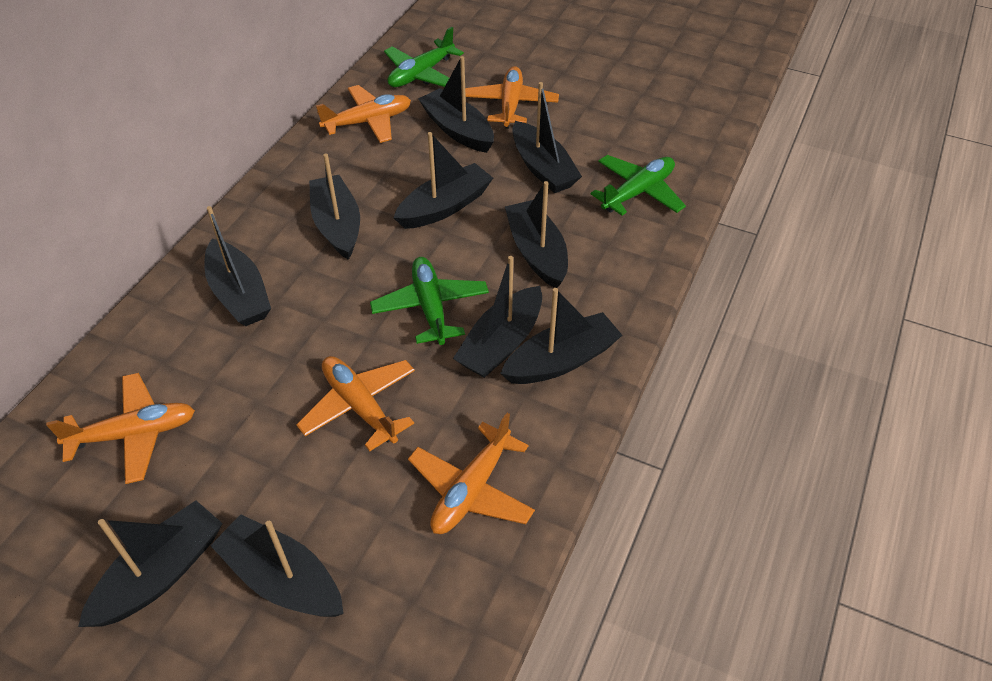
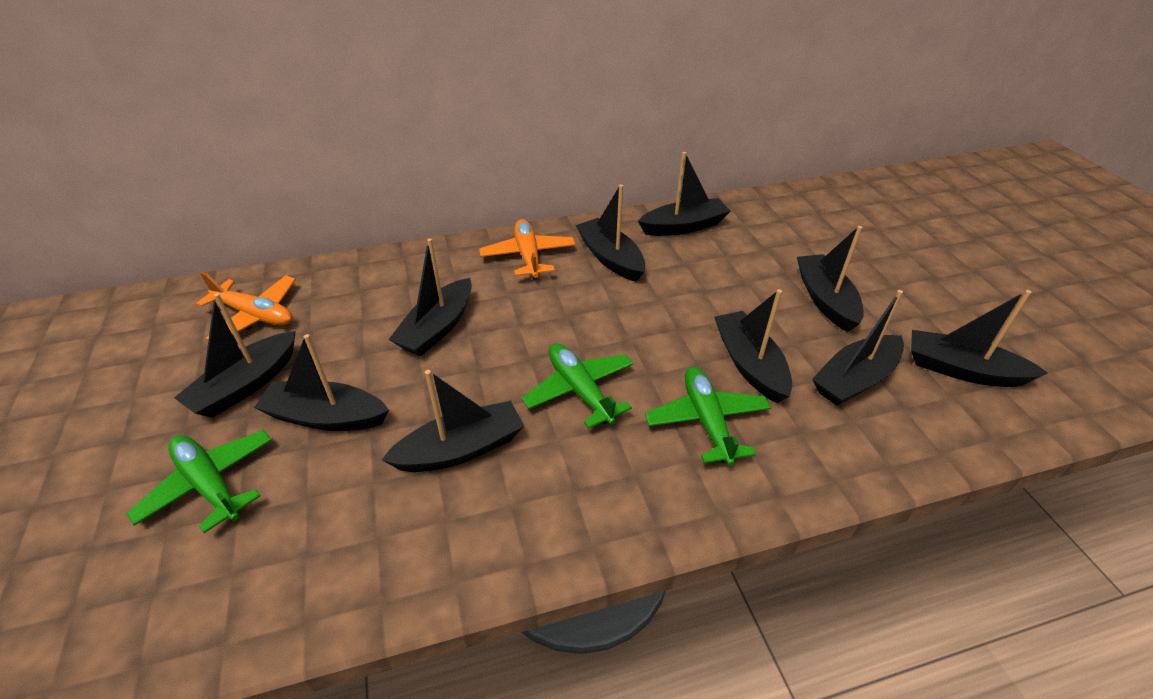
orange plane: 5 -> 2

